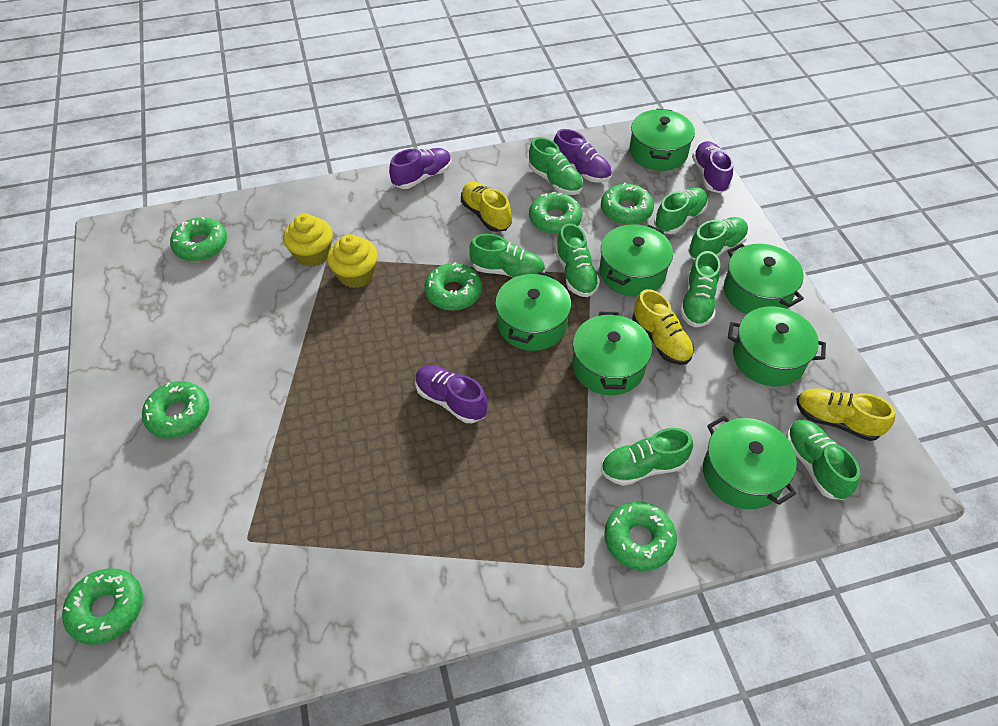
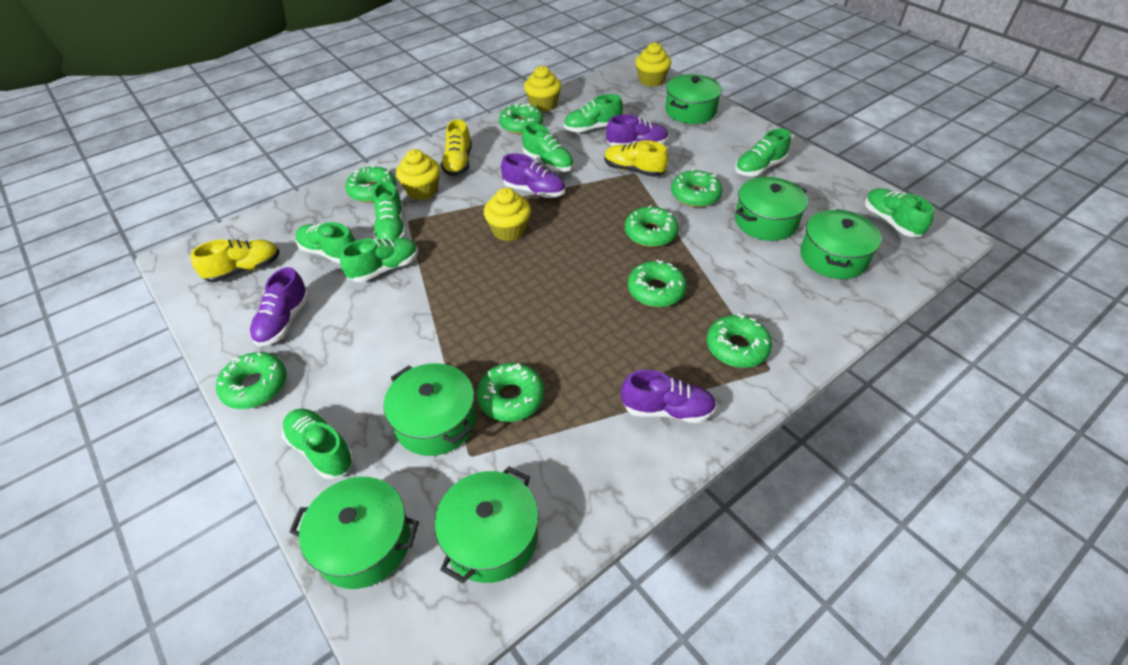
green donut: 7 -> 8
green pot: 7 -> 6
yellow cupcake: 2 -> 4

